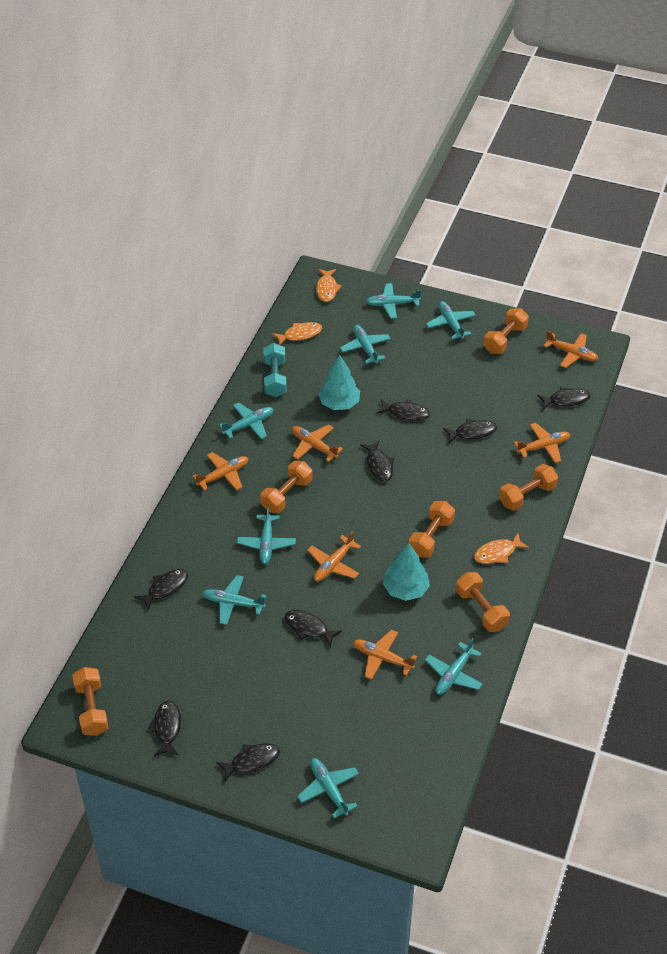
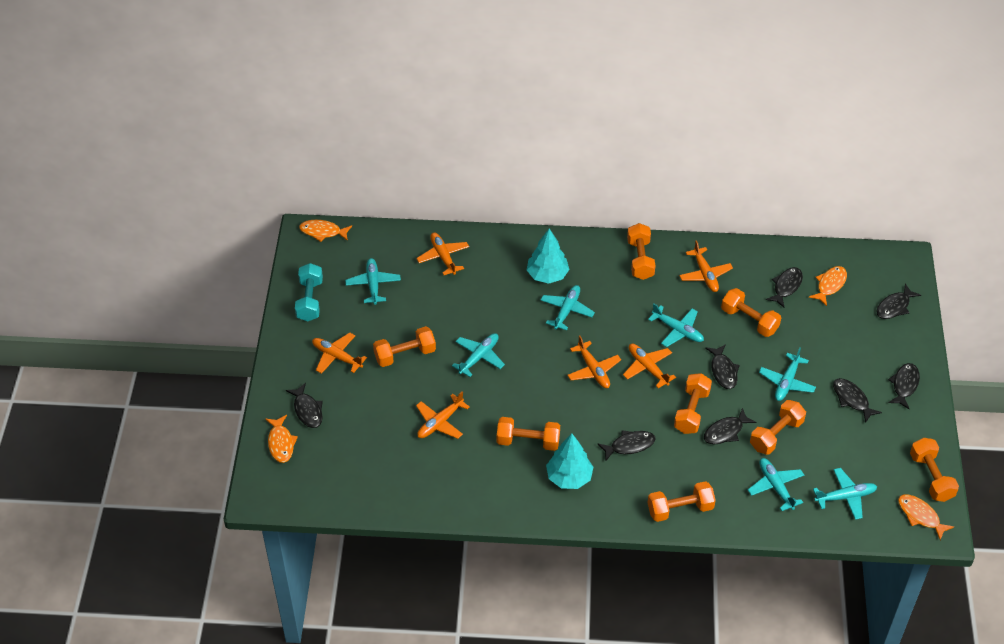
orange dumbbell: 6 -> 8
orange fish: 3 -> 4
turquoise plane: 8 -> 7

